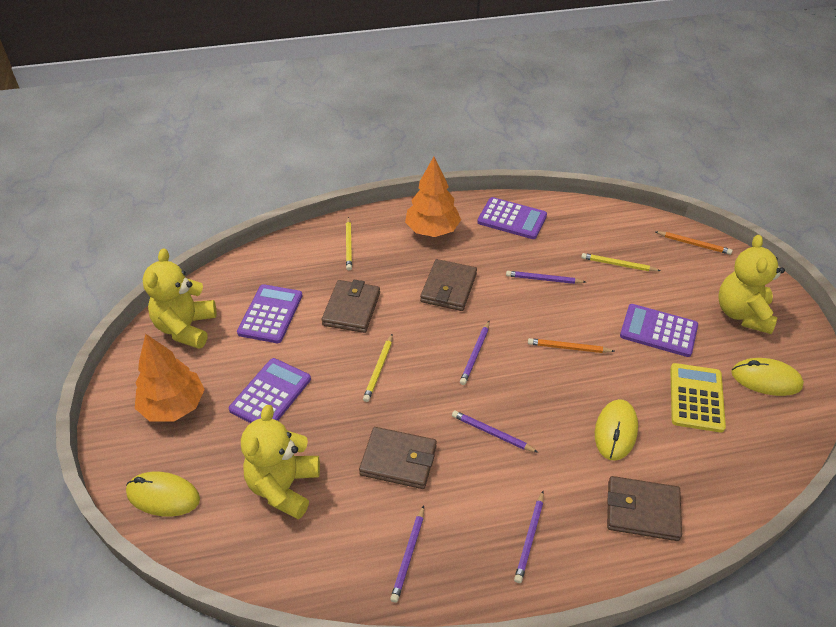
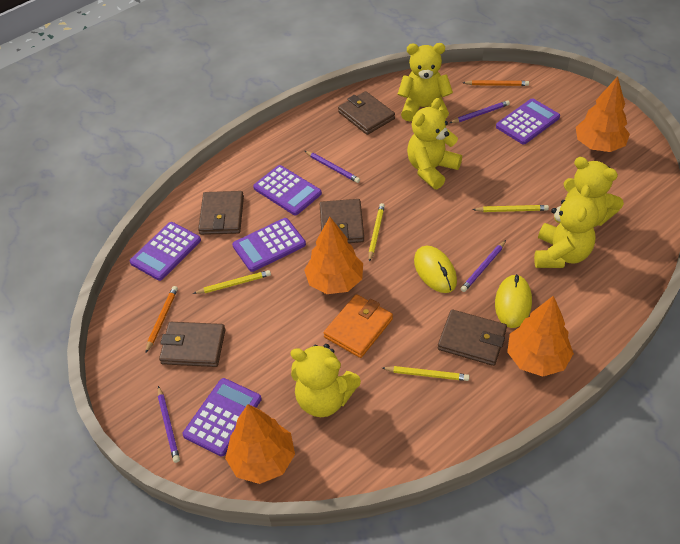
brown wallet: 4 -> 5
orange tree: 2 -> 4
orange wallet: 0 -> 1
purple calculator: 4 -> 5
purple pencil: 5 -> 4
yellow calculator: 1 -> 0
yellow mouse: 3 -> 2
yellow pencil: 3 -> 4
yellow teddy bear: 3 -> 5

